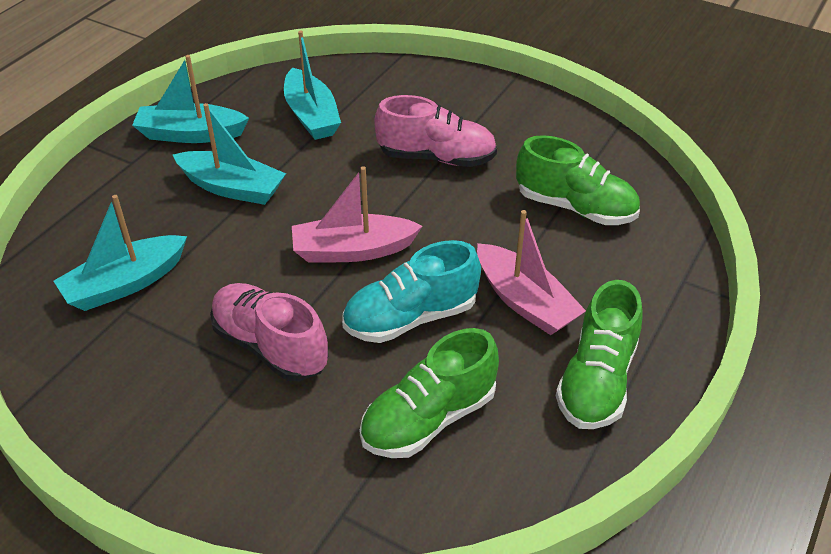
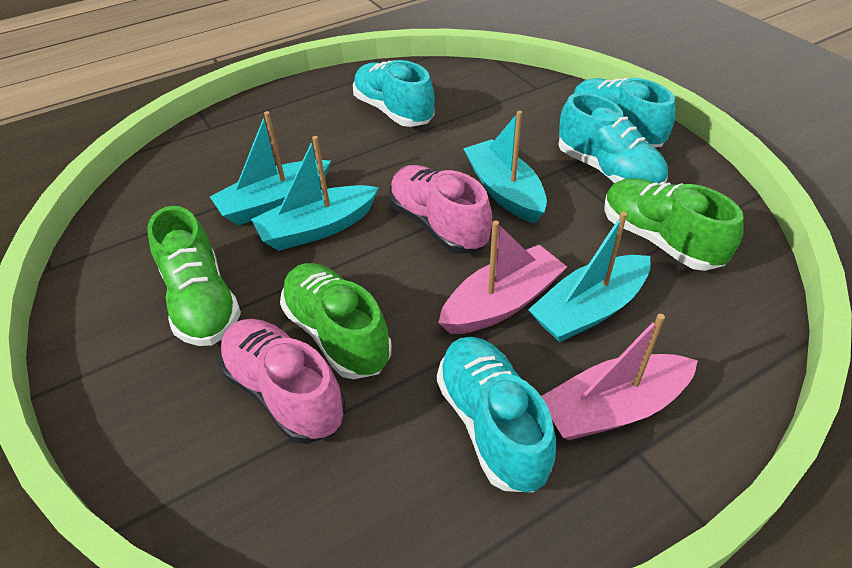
turquoise shoe: 1 -> 4

